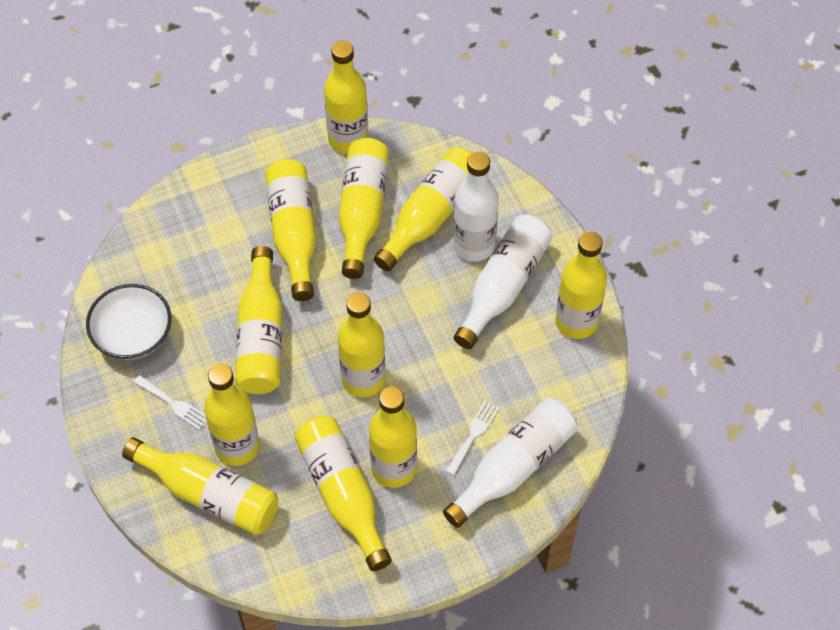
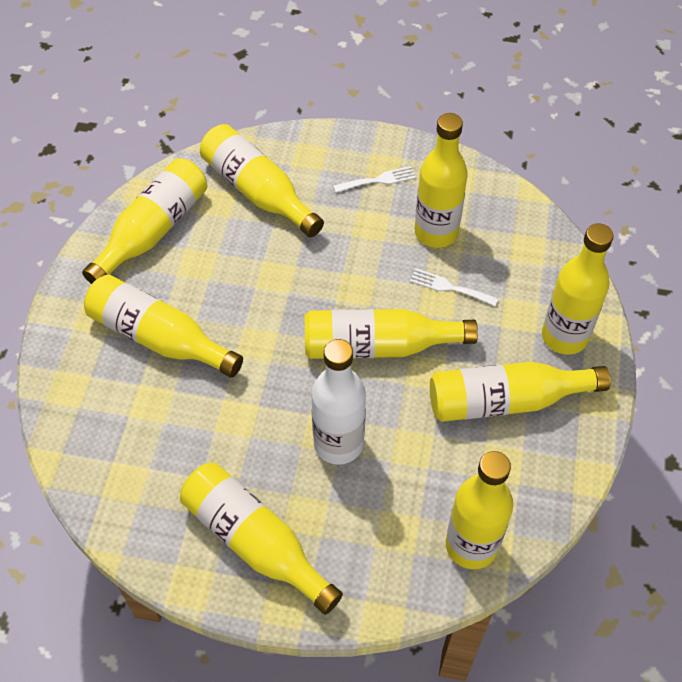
white bottle: 3 -> 1
white bowl: 1 -> 0
yellow bottle: 11 -> 9

